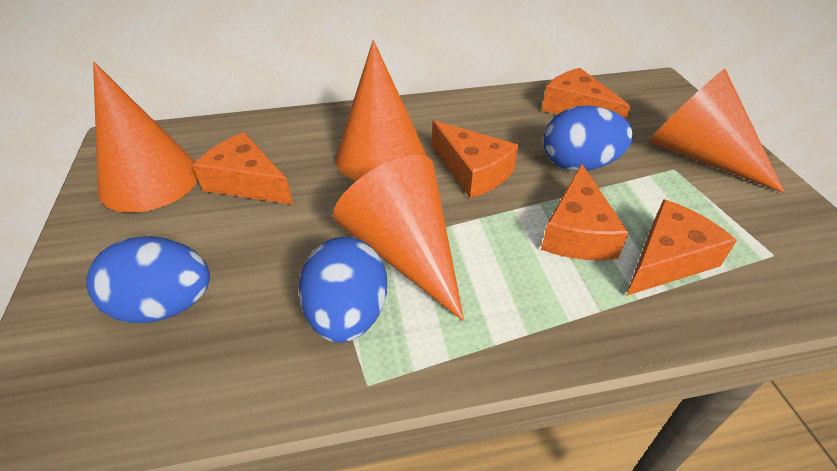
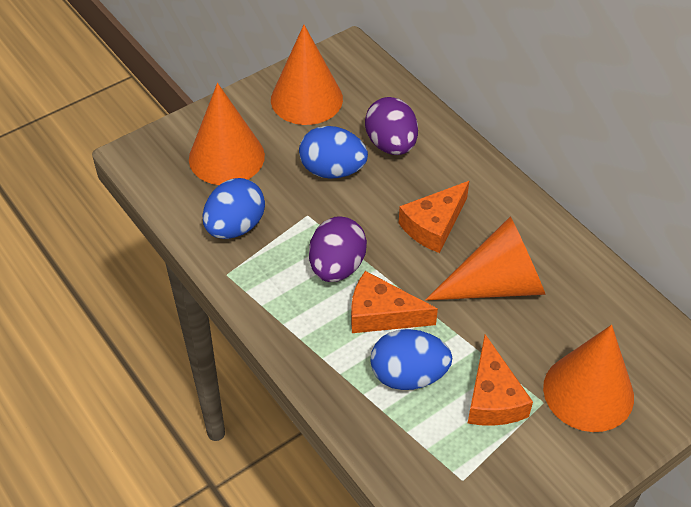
orange cheese: 5 -> 3
purple egg: 0 -> 2

